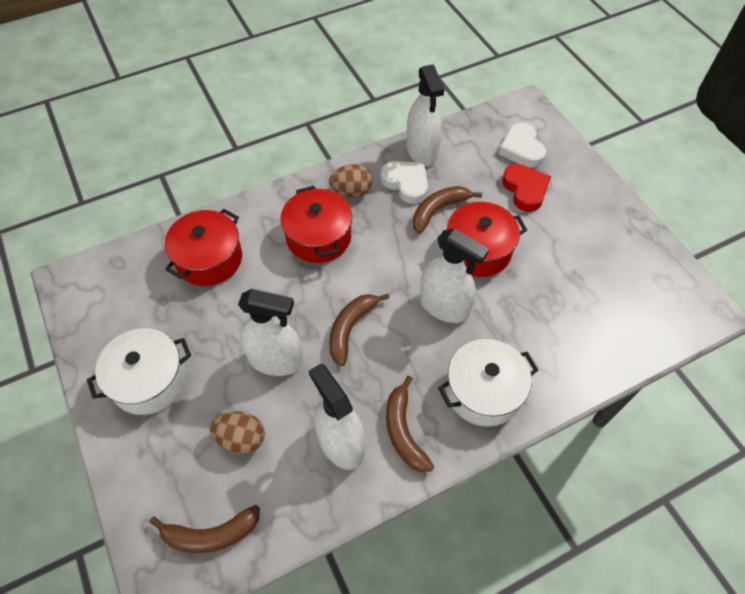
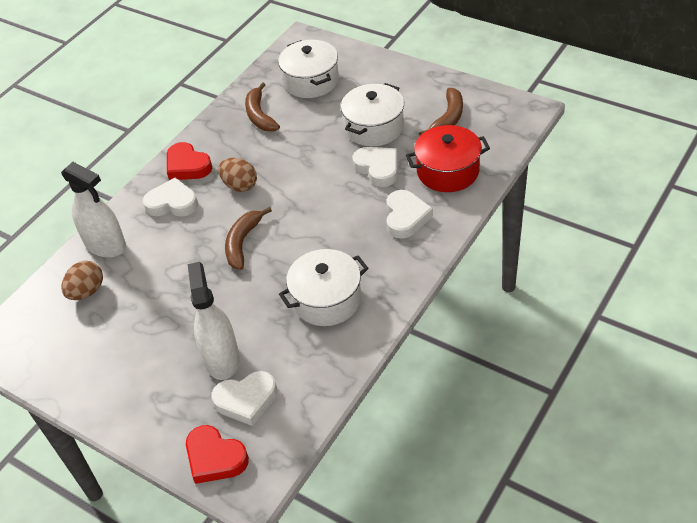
brown banana: 4 -> 3
red heart: 1 -> 2
red pot: 3 -> 1
white heart: 2 -> 4
white pot: 2 -> 3
white spray bottle: 4 -> 2

